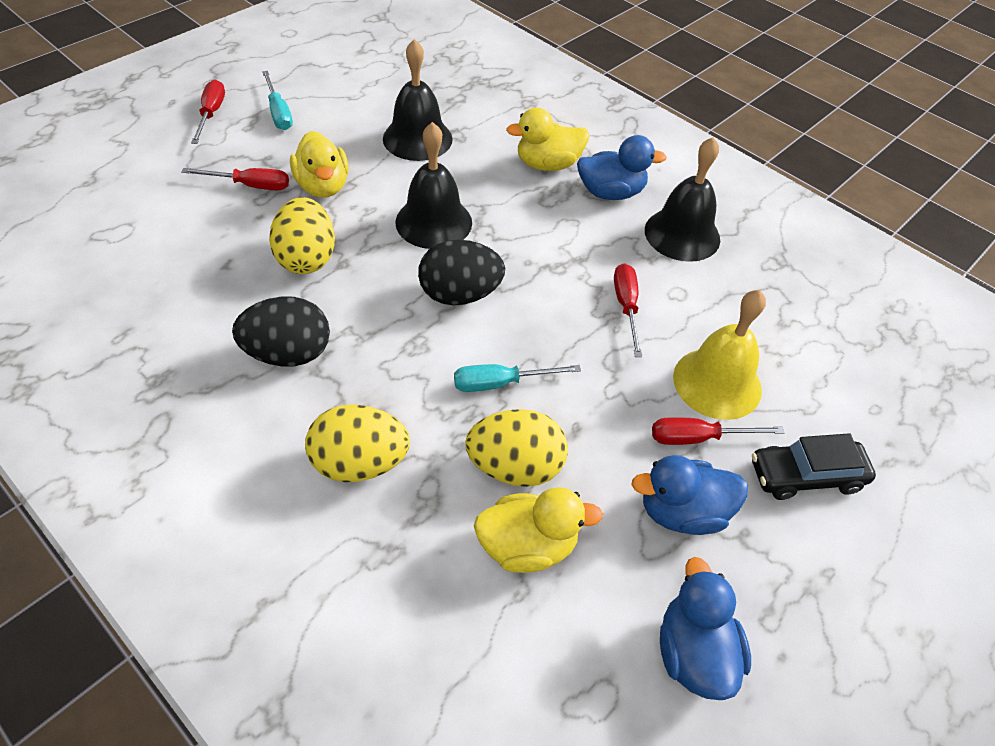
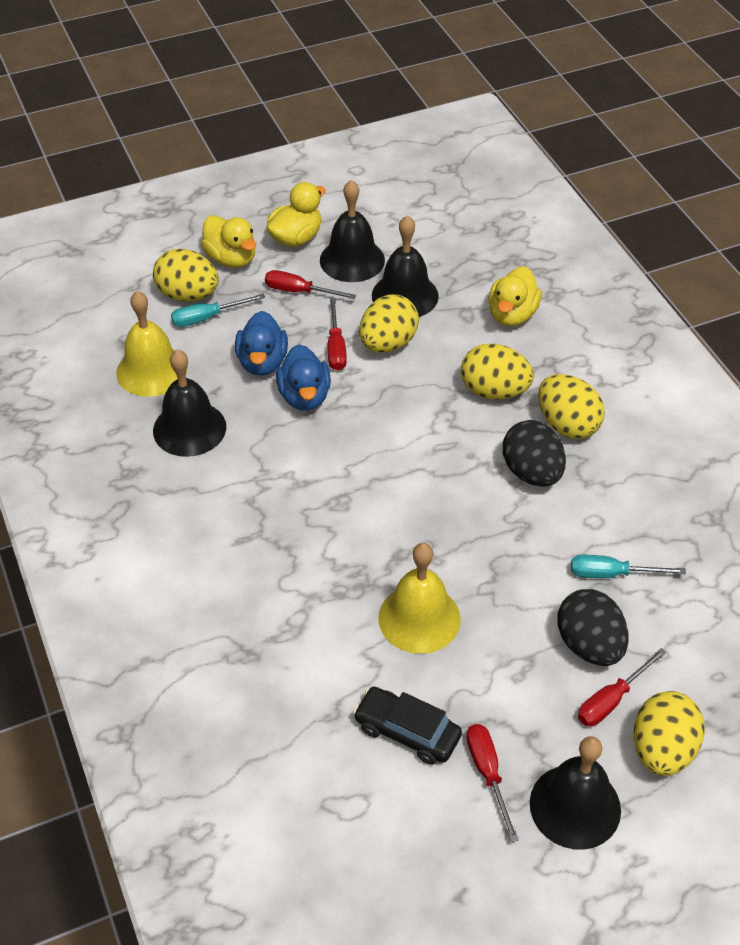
black bell: 3 -> 4
blue duck: 3 -> 2
yellow bell: 1 -> 2
yellow egg: 3 -> 5

